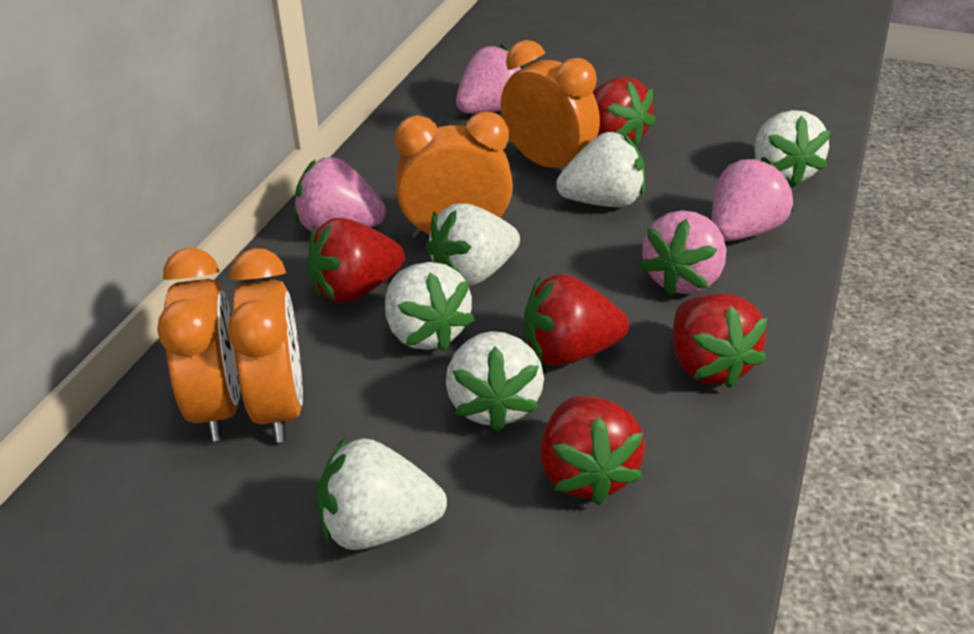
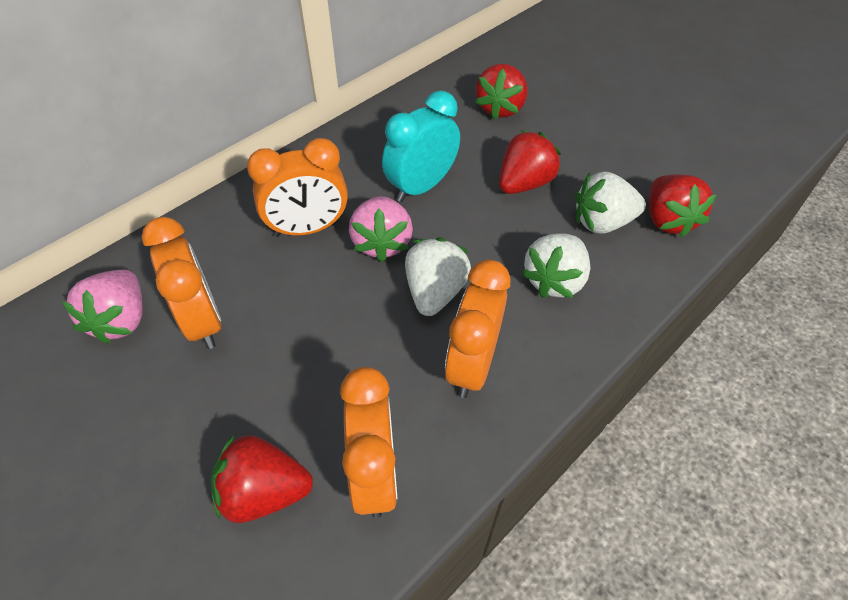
pink strawberry: 4 -> 2
red strawberry: 5 -> 4
turquoise clock: 0 -> 1
white strawberry: 6 -> 3

